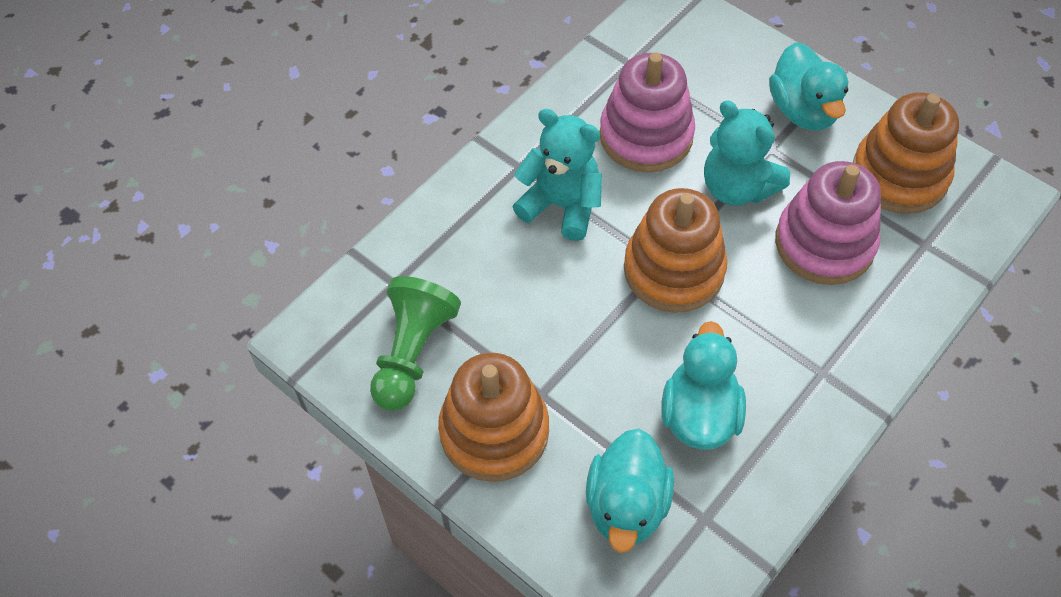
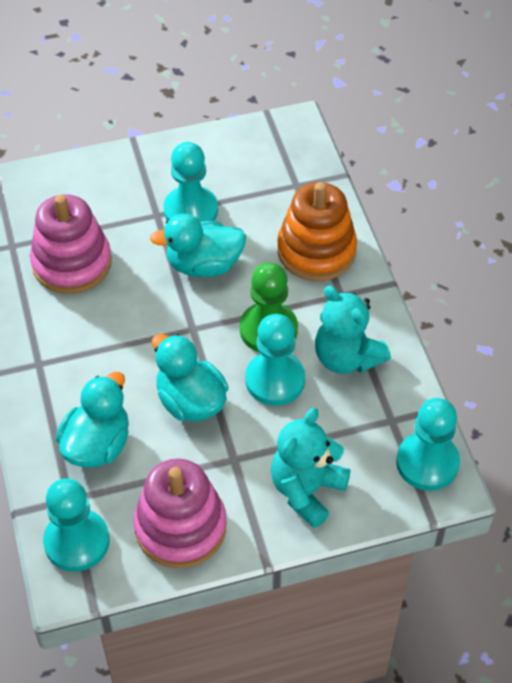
orange stacking toy: 3 -> 1
turquoise pawn: 0 -> 4

